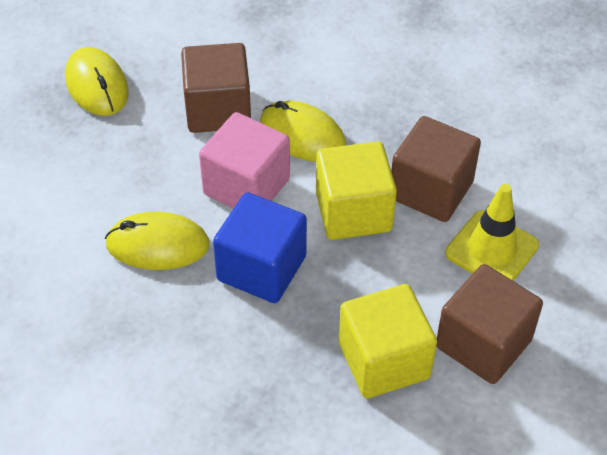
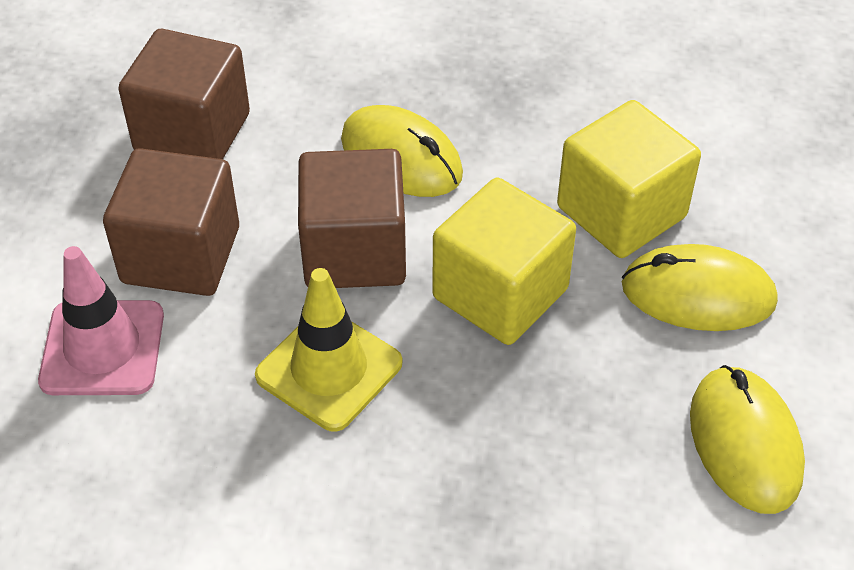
blue cube: 1 -> 0
pink cube: 1 -> 0
pink traffic cone: 0 -> 1

